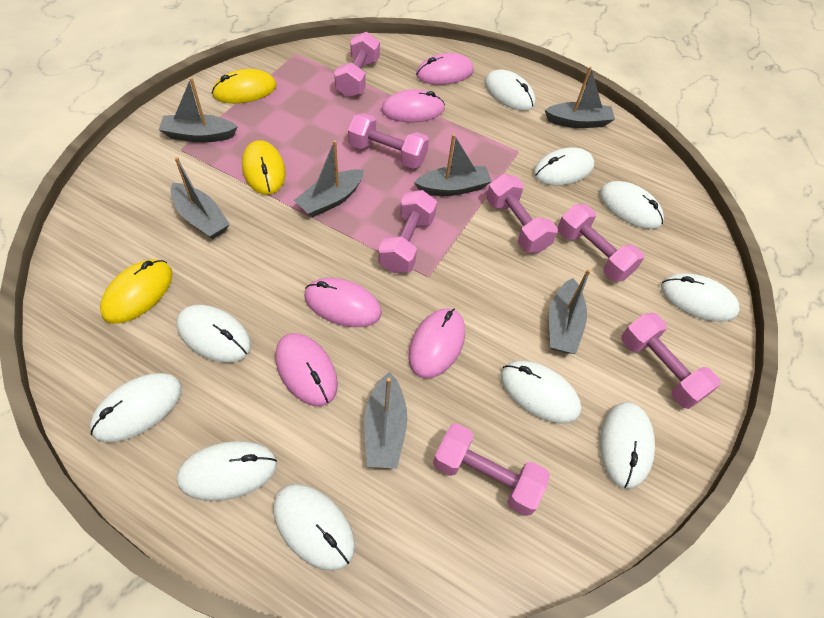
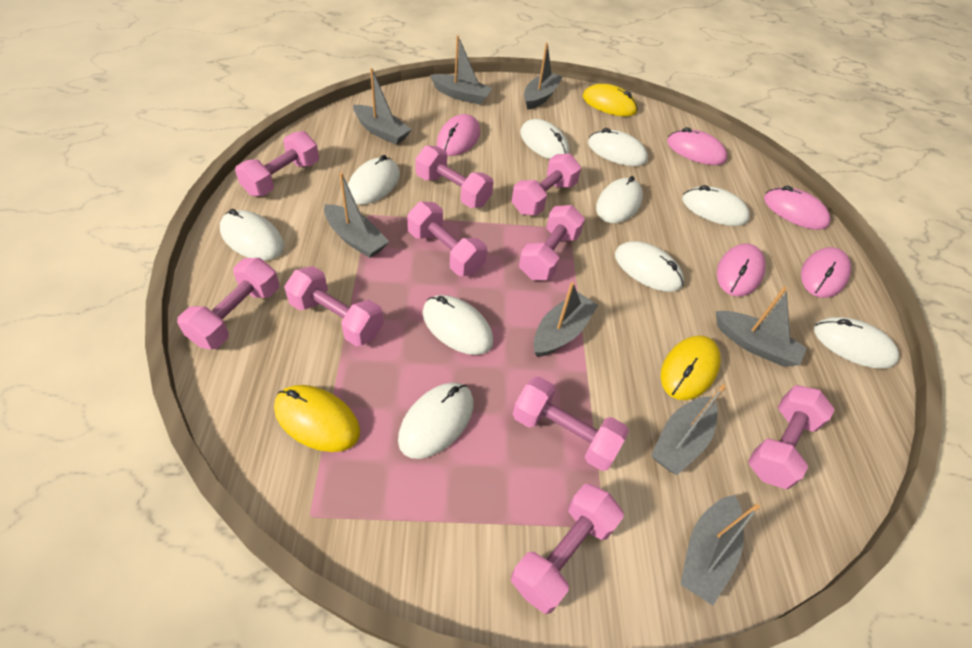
grey boat: 7 -> 8
pink dumbbell: 7 -> 10

